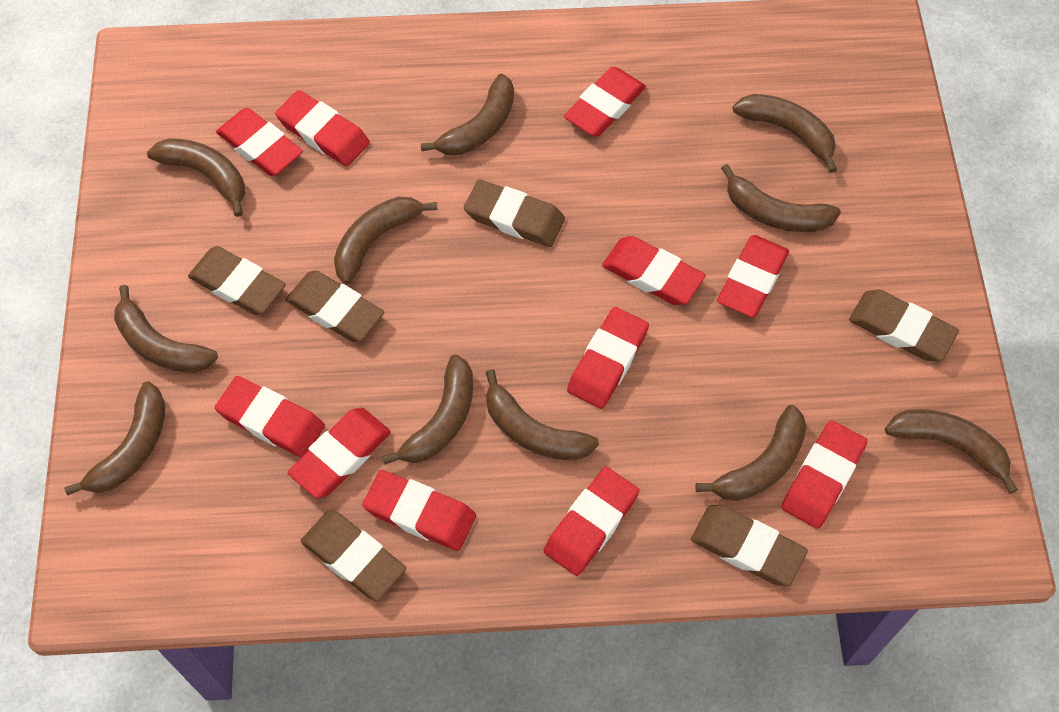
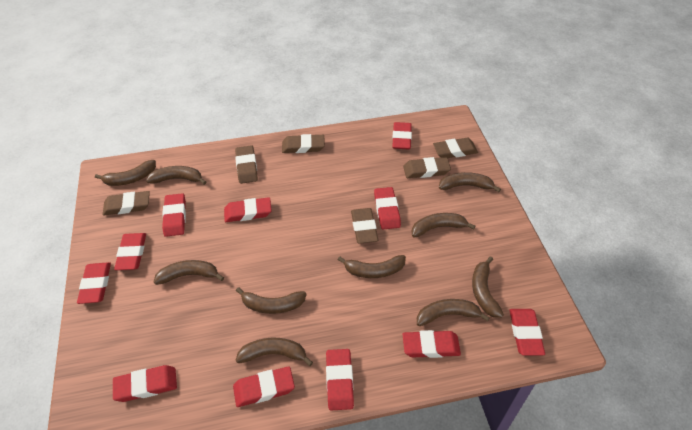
brown banana: 11 -> 10

